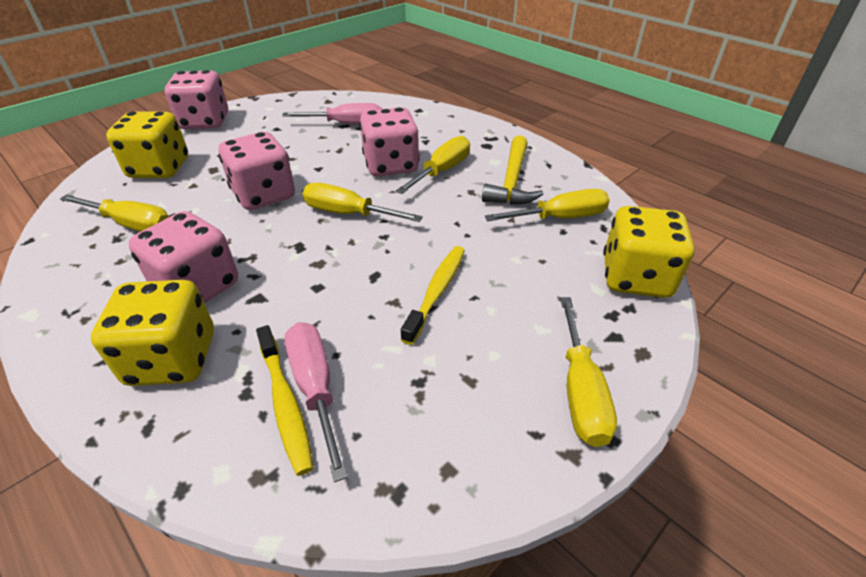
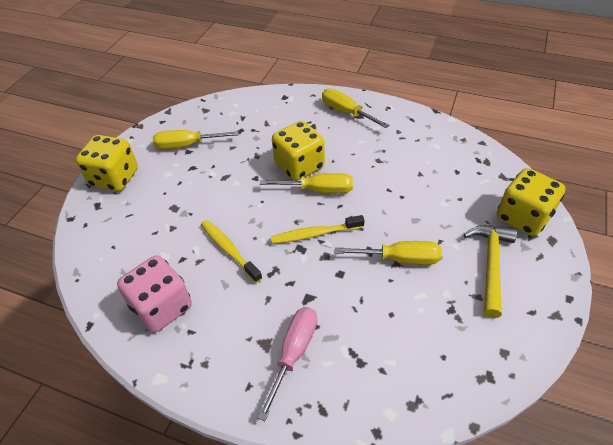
pink dice: 4 -> 1
pink screwdriver: 2 -> 1
yellow screwdriver: 5 -> 4

